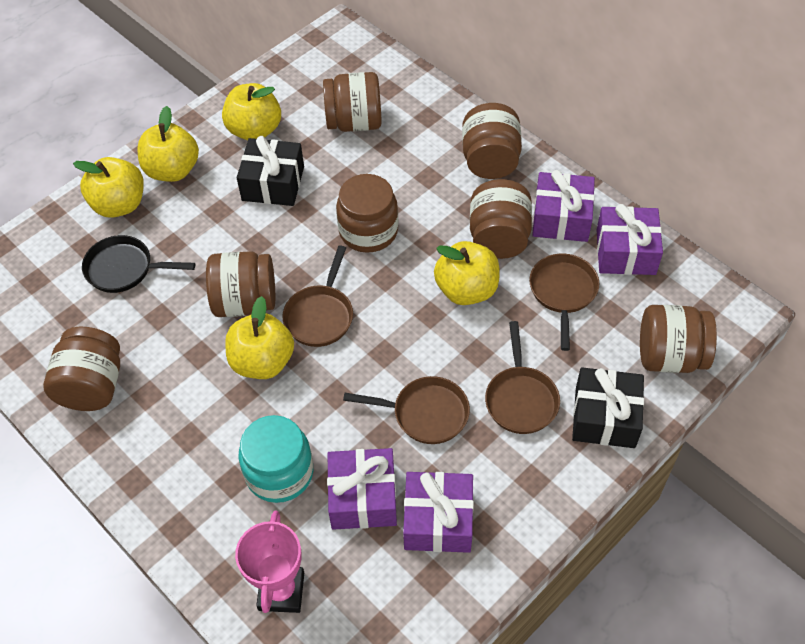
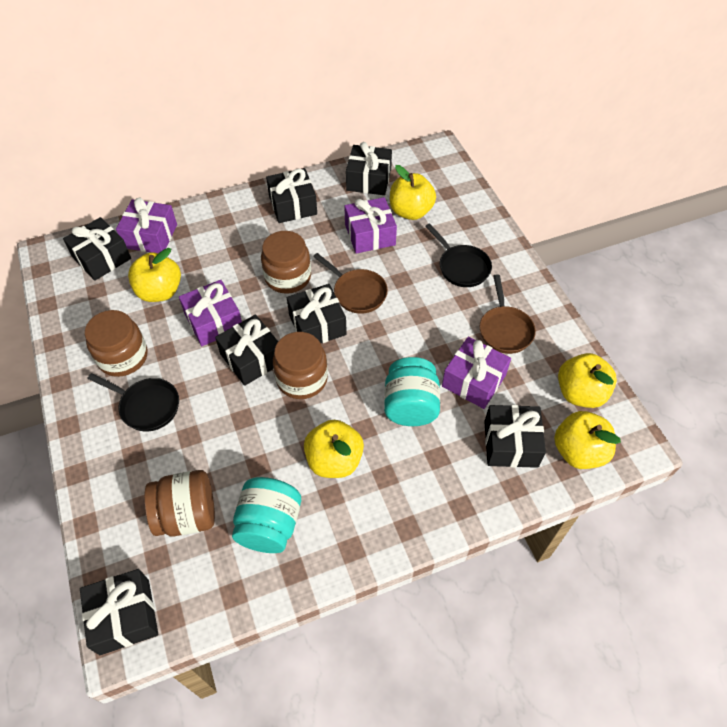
black gift: 2 -> 7
black pan: 1 -> 2
brown jar: 7 -> 4
brown pan: 4 -> 2
pink trophy: 1 -> 0
turquoise jar: 1 -> 2

